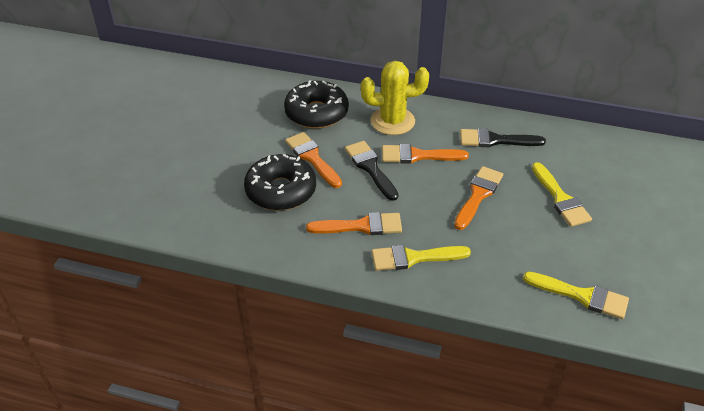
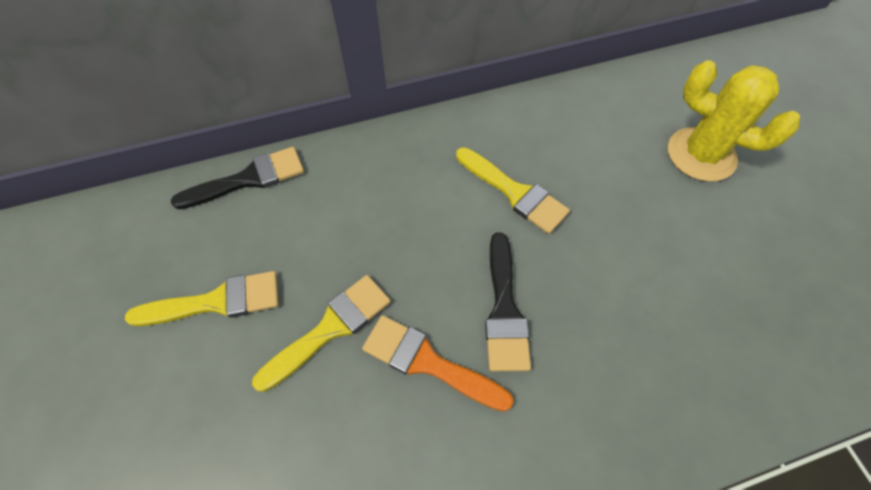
black donut: 2 -> 0
orange brush: 4 -> 1

